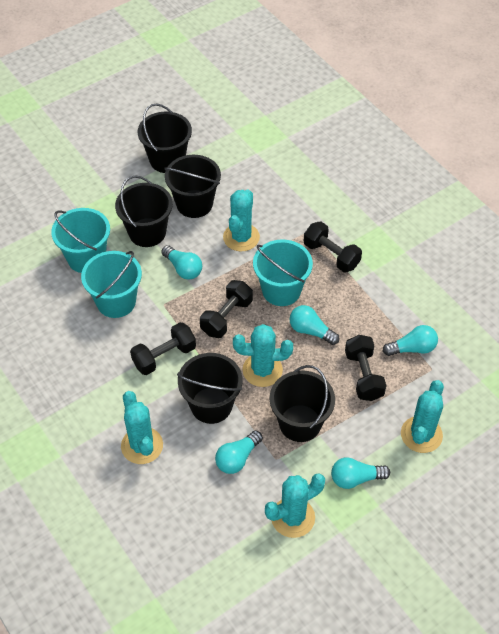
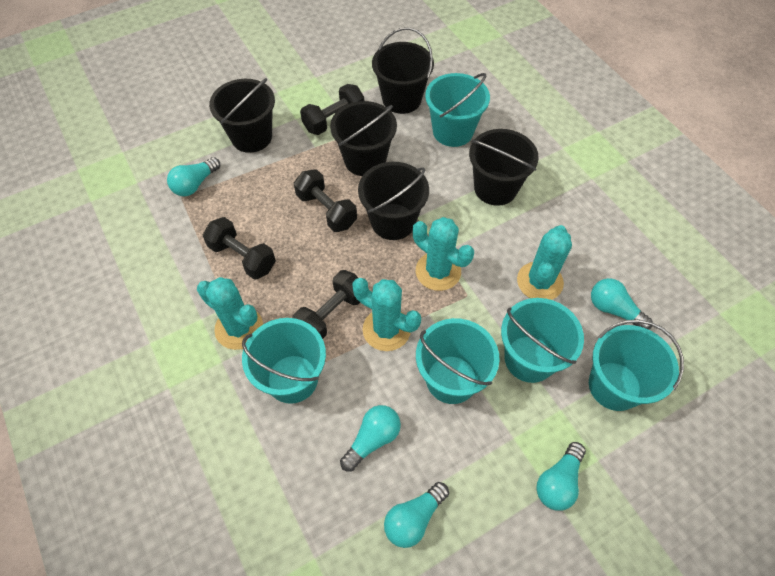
turquoise bucket: 3 -> 5
turquoise cactus: 5 -> 4

